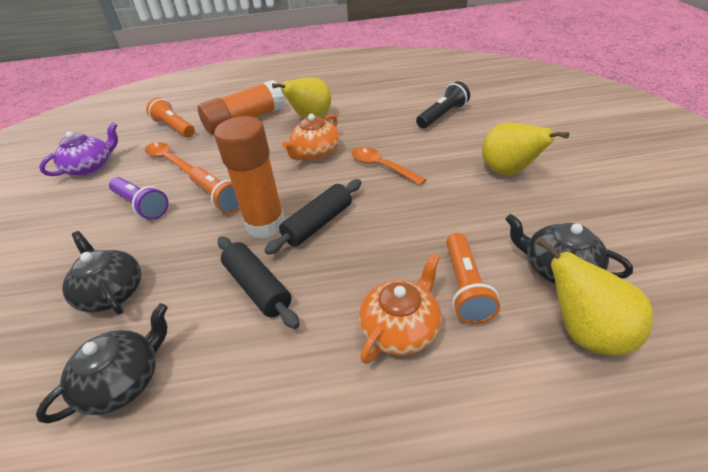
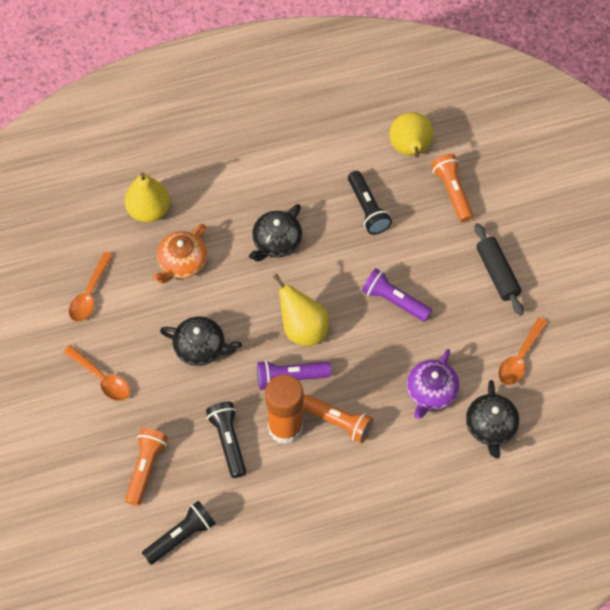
black flashlight: 1 -> 3
black rolling pin: 2 -> 1
orange glue stick: 2 -> 1
orange spoon: 2 -> 3
orange teapot: 2 -> 1
purple flashlight: 1 -> 2

